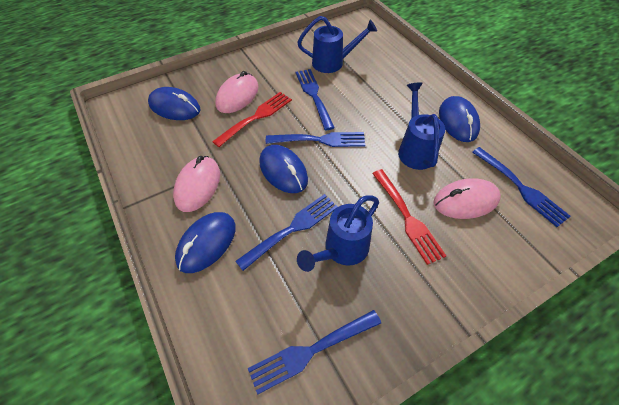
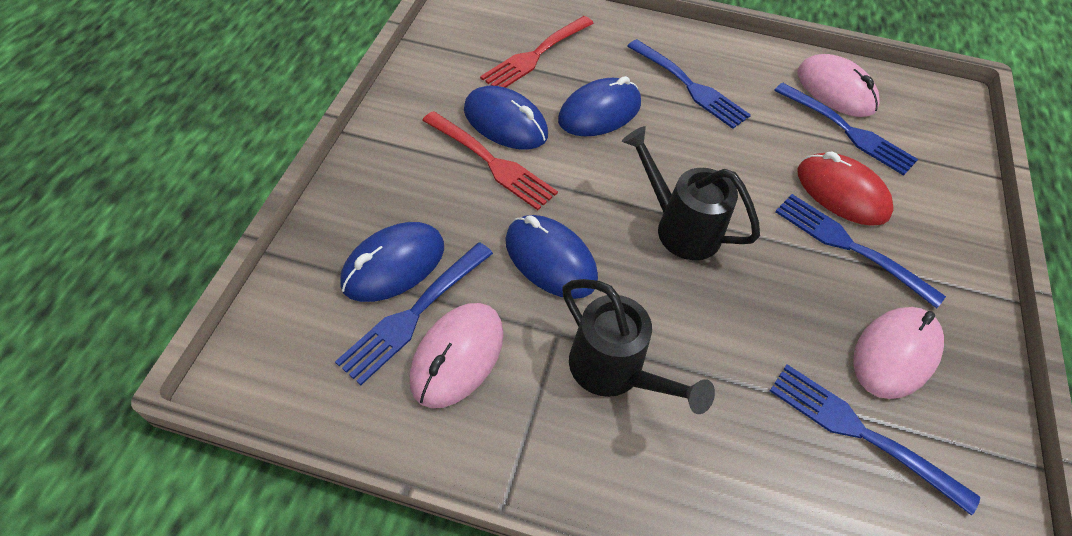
black watering can: 0 -> 2
blue watering can: 3 -> 0
red mouse: 0 -> 1

